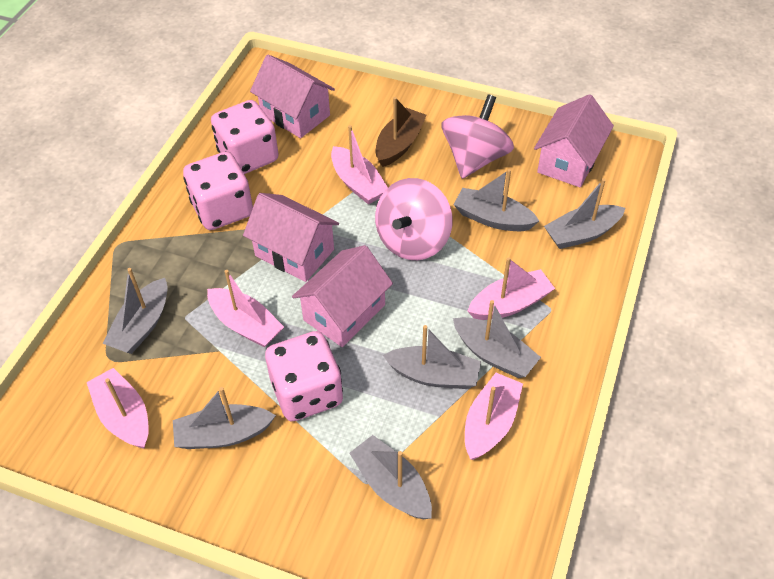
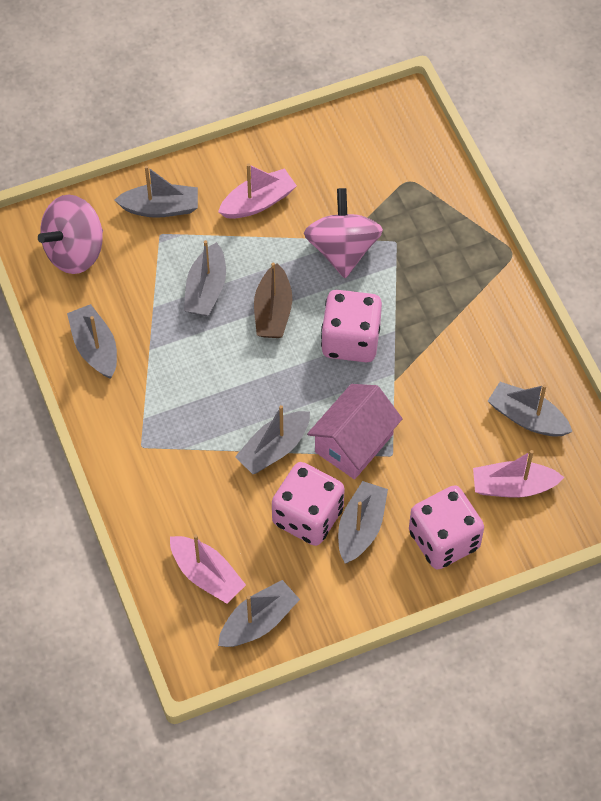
pink boat: 5 -> 3
pink house: 4 -> 1

